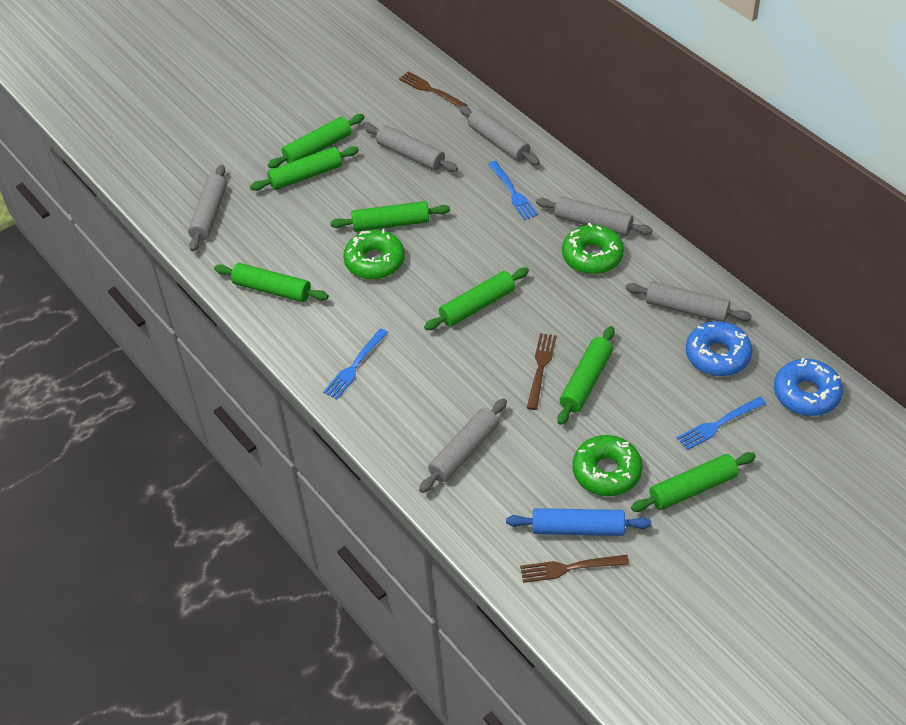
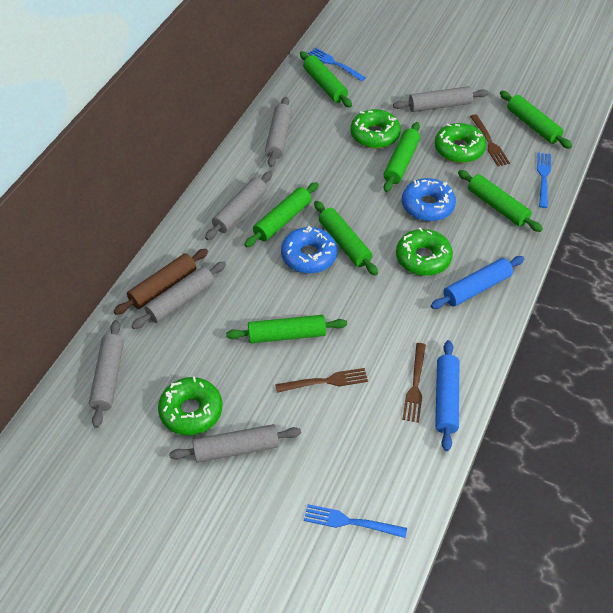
blue rolling pin: 1 -> 2
brown rolling pin: 0 -> 1
green donut: 3 -> 4

